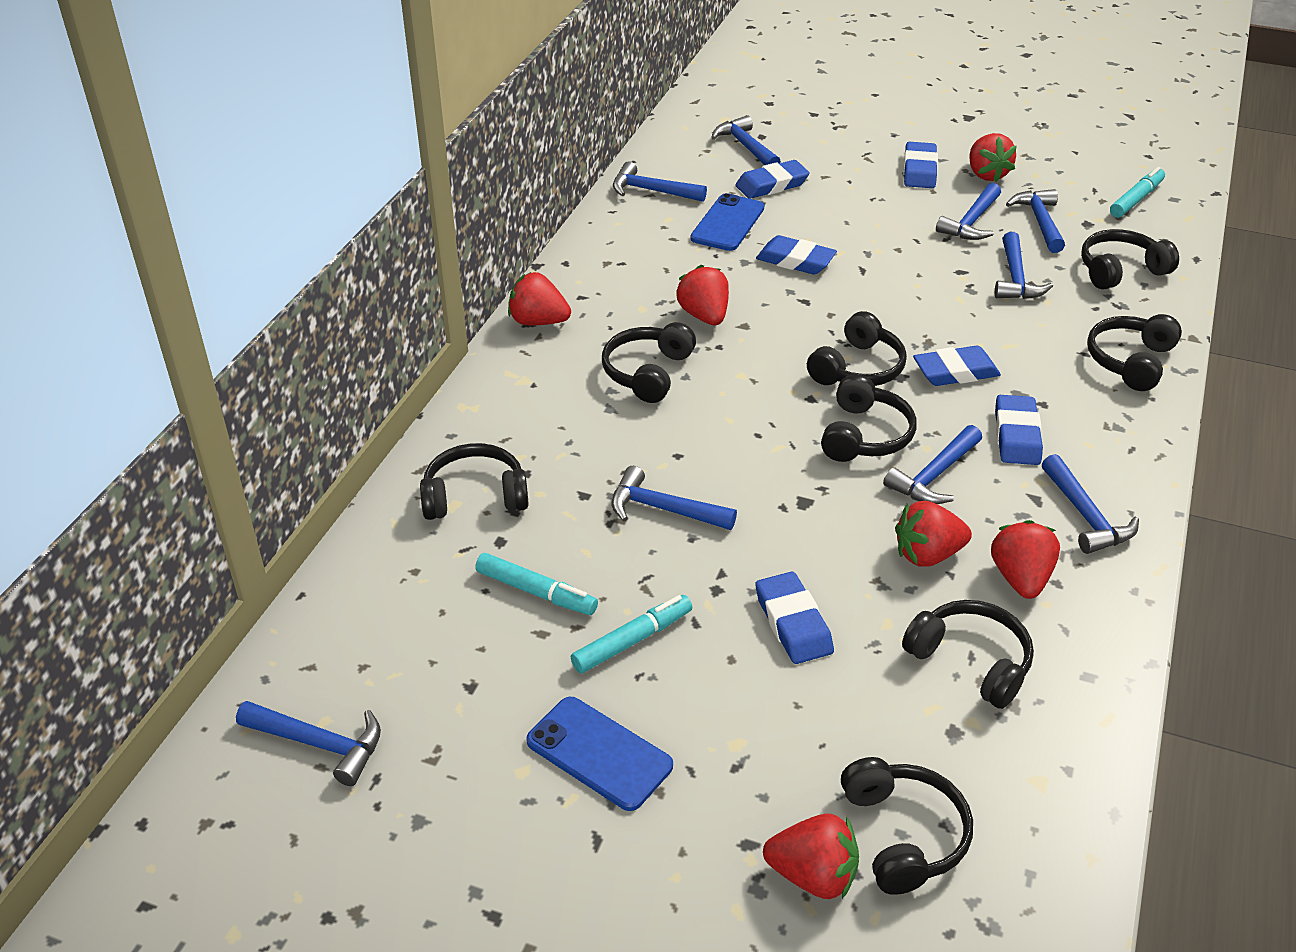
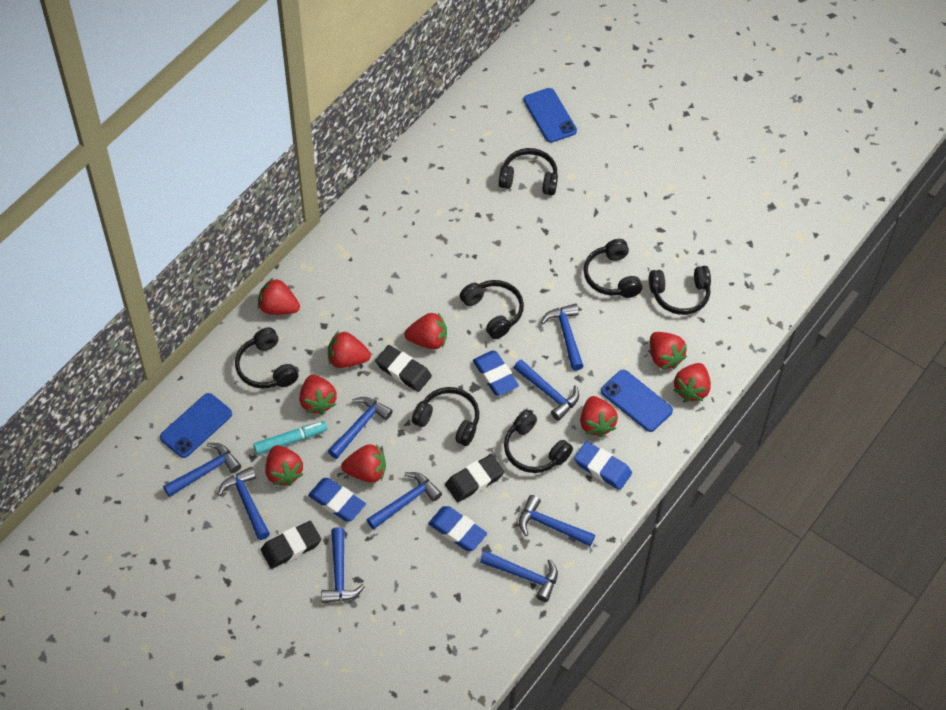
black eraser: 0 -> 3
black headphones: 8 -> 7
blue eraser: 6 -> 4
blue phone: 2 -> 3
red strawberry: 6 -> 9
turquoise marker: 3 -> 1

